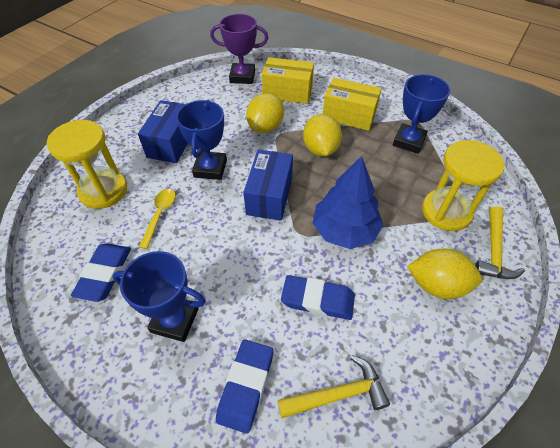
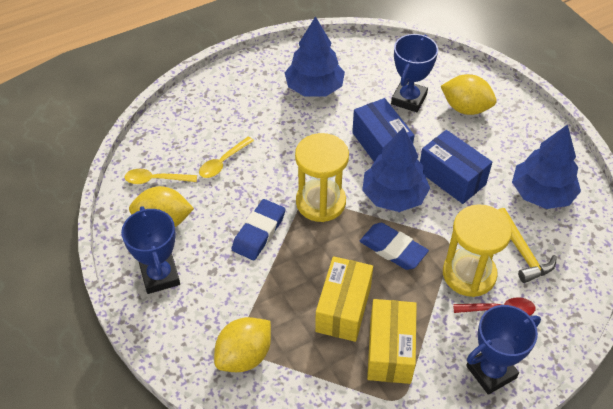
blue eraser: 3 -> 2
blue tree: 1 -> 3
purple trophy: 1 -> 0
red spoon: 0 -> 1
yellow hammer: 2 -> 1
yellow spoon: 1 -> 2

